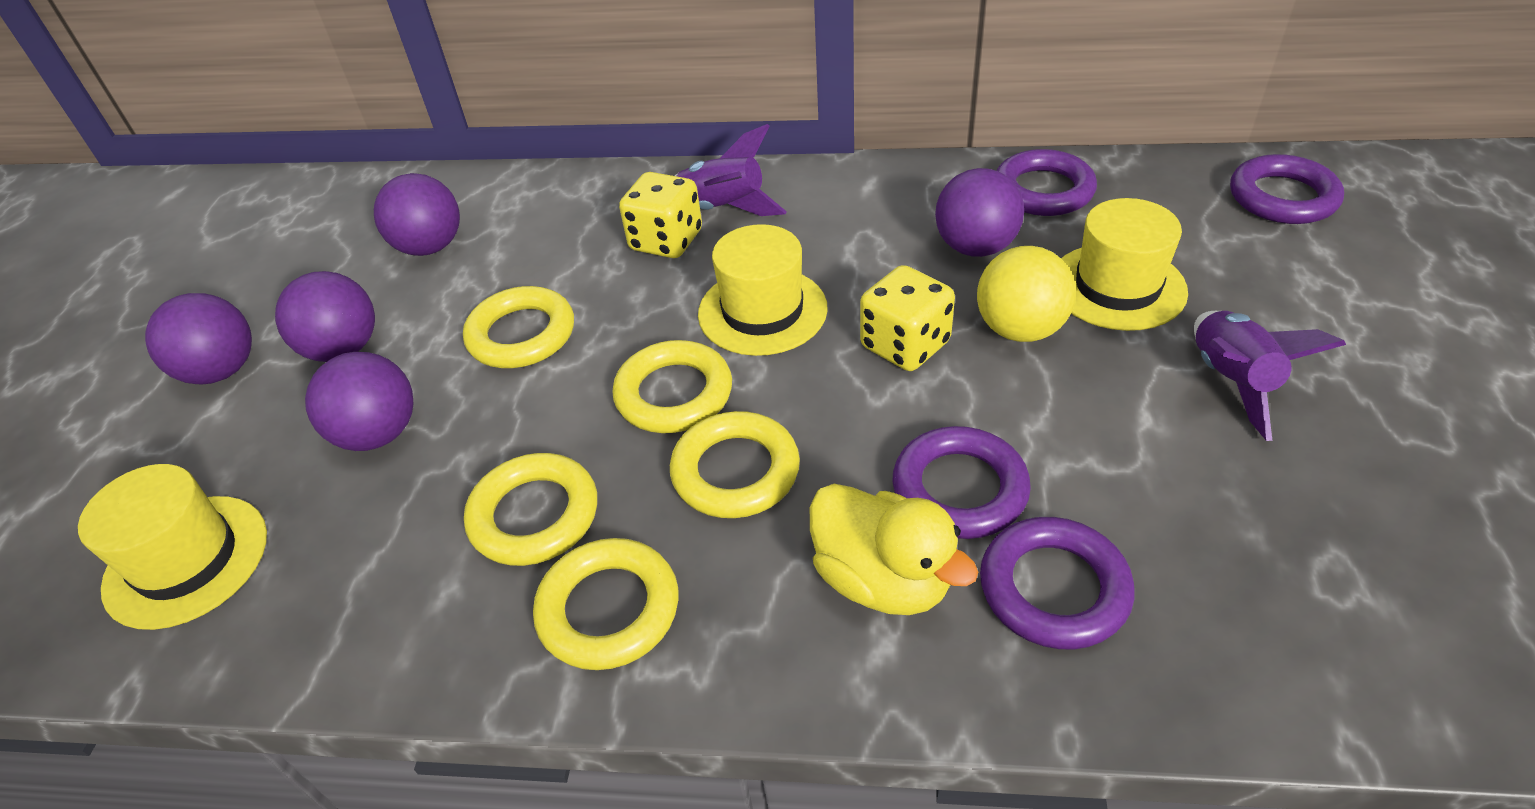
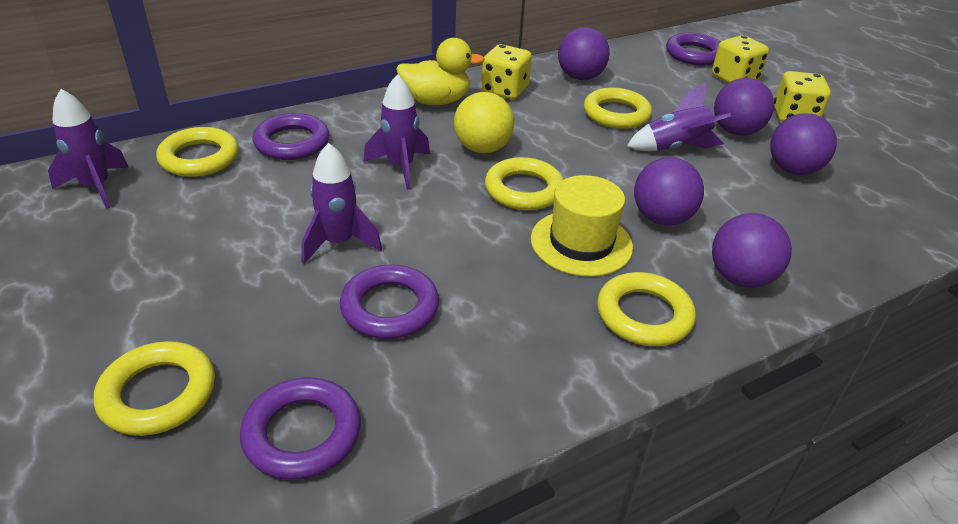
purple rocket: 2 -> 4
yellow dice: 2 -> 3
yellow hat: 3 -> 1

